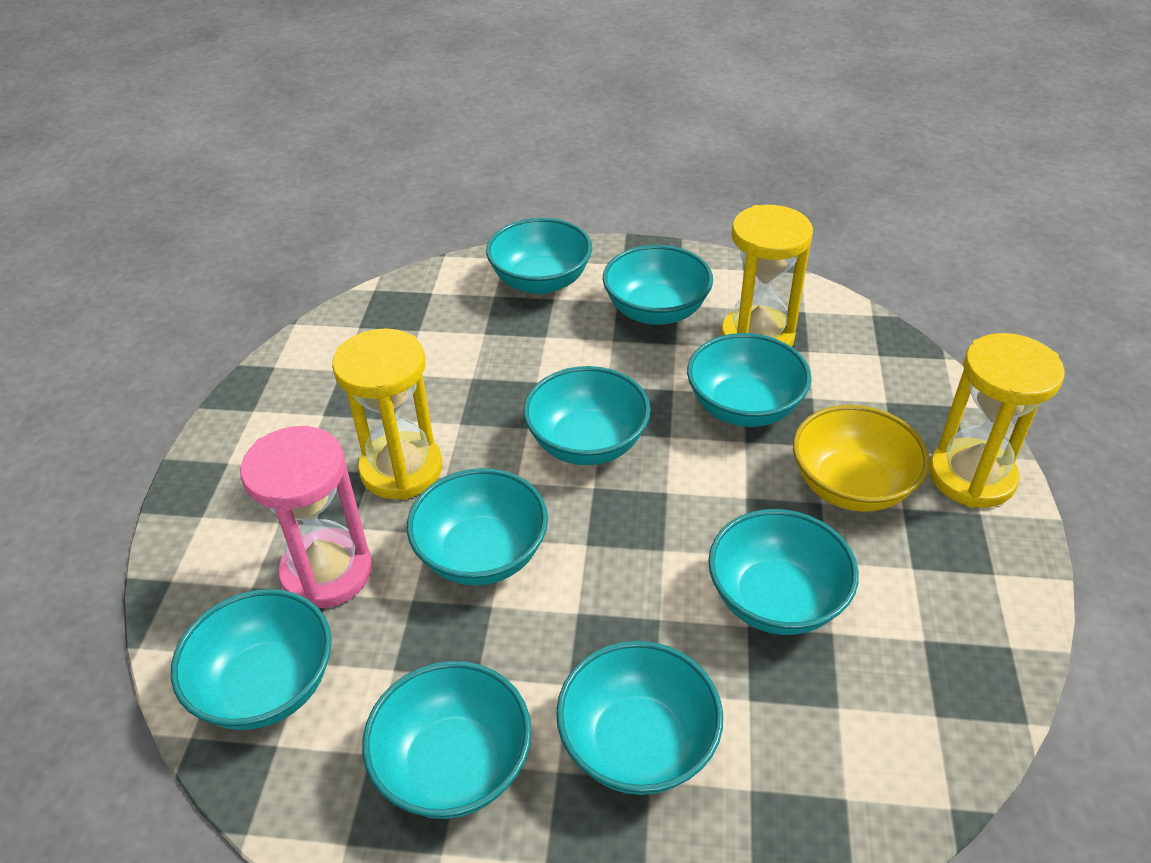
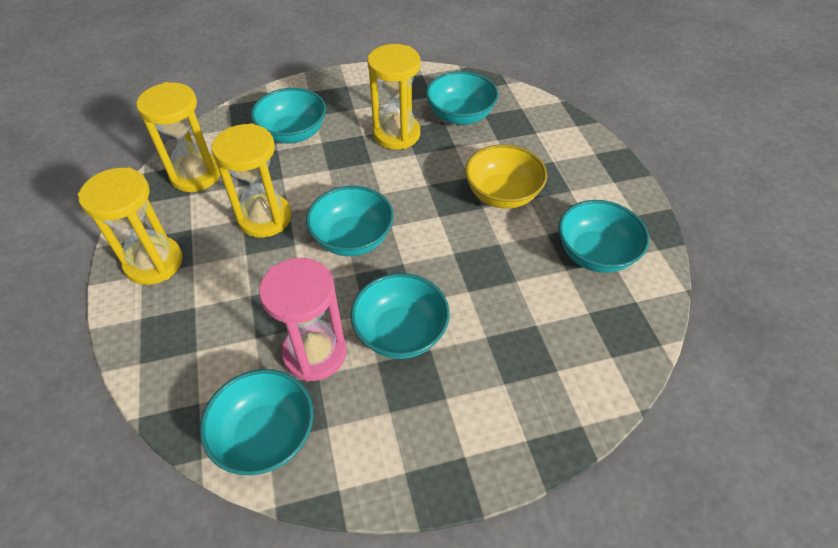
turquoise bowl: 9 -> 6
yellow hourglass: 3 -> 4

